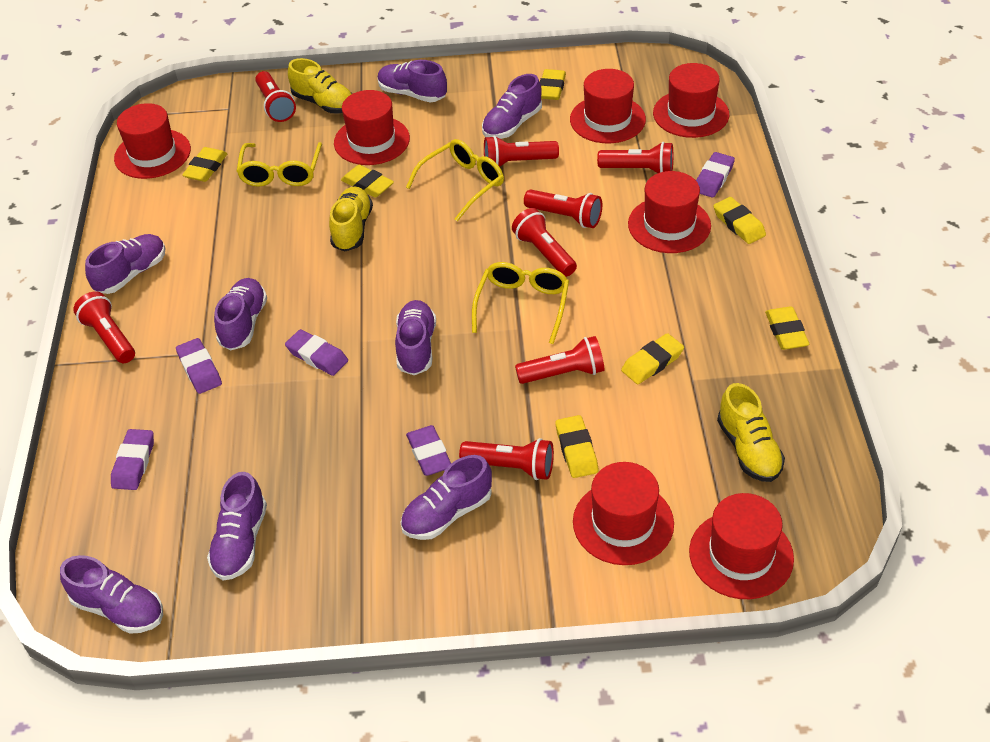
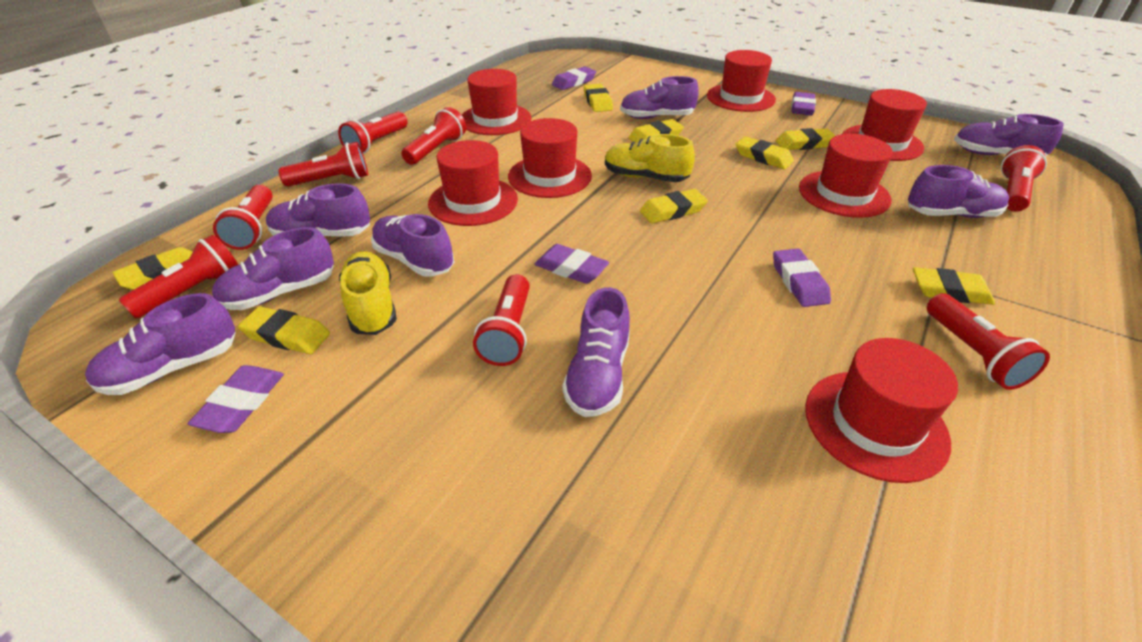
yellow eraser: 7 -> 8
yellow glasses: 3 -> 0
yellow shoe: 3 -> 2

